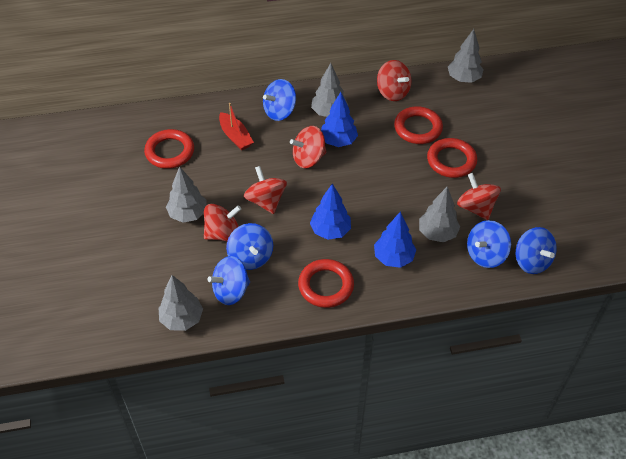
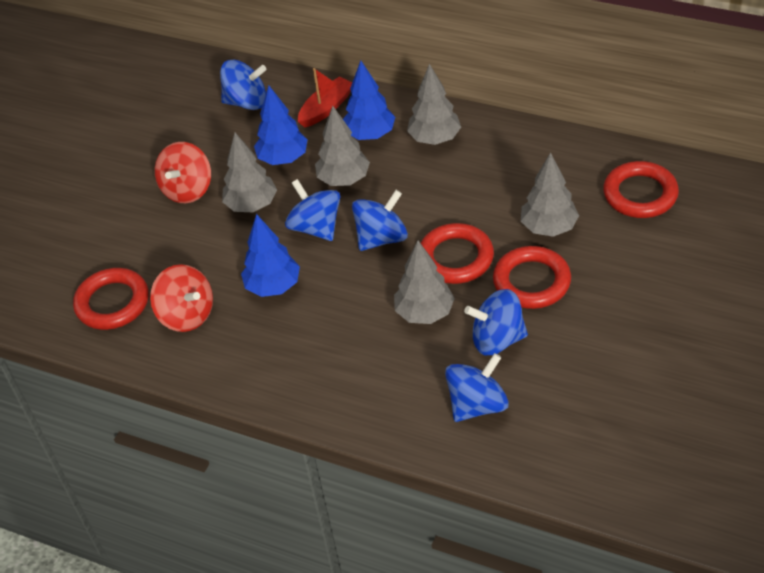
red spinning top: 5 -> 2

